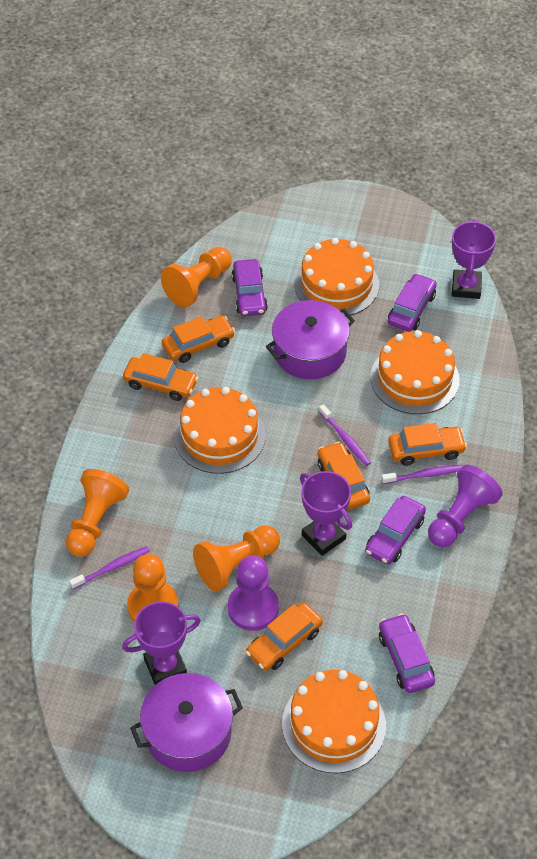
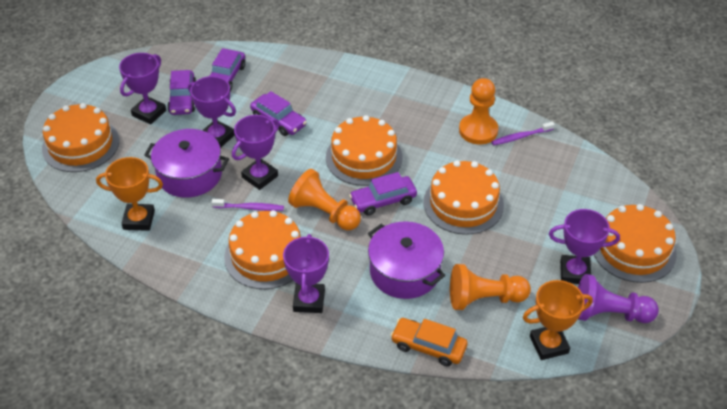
orange cake: 4 -> 5
orange car: 5 -> 1
orange pawn: 4 -> 3
orange trophy: 0 -> 2
purple pawn: 2 -> 1
purple toothbrush: 3 -> 2
purple trophy: 3 -> 5

